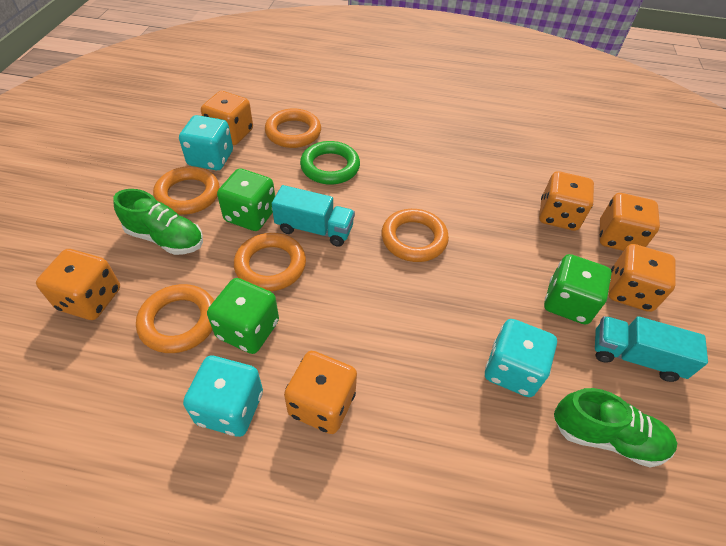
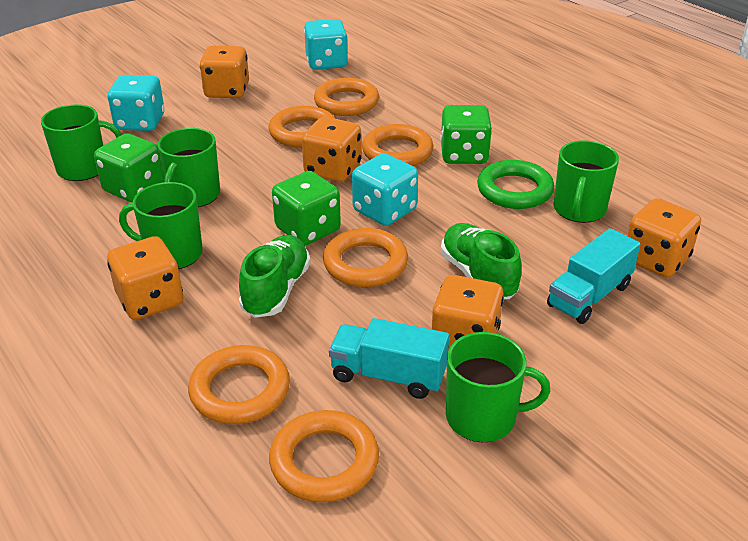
green mug: 0 -> 5
orange dice: 6 -> 5
orange ring: 5 -> 6

